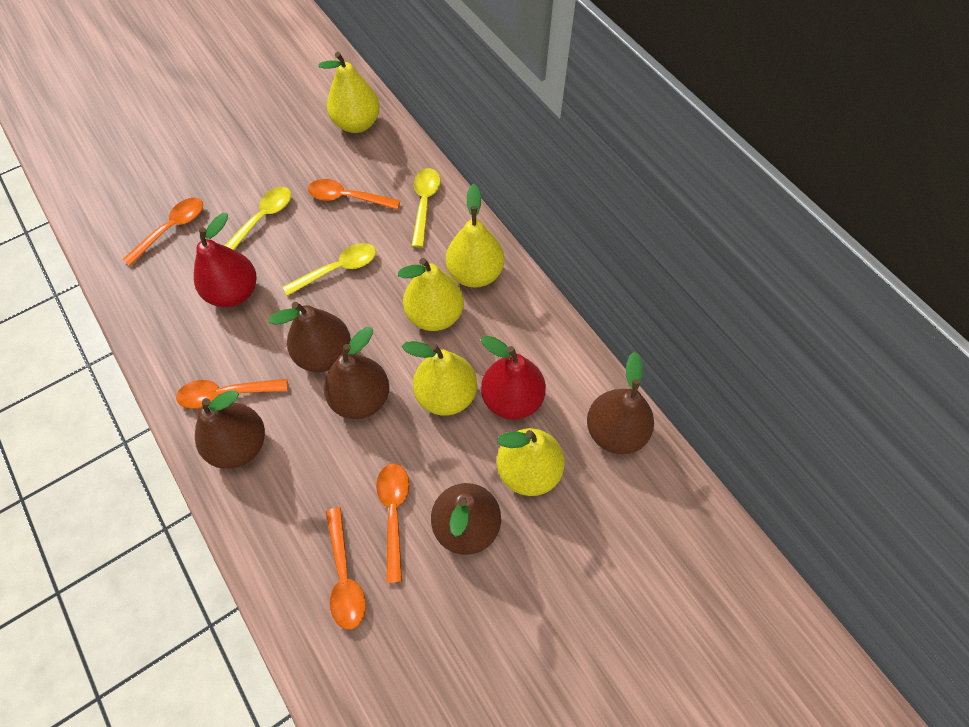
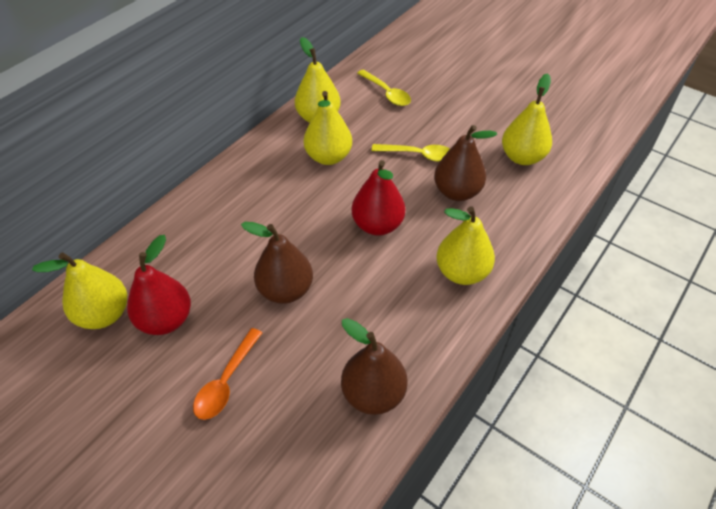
brown pear: 5 -> 3
orange spoon: 5 -> 1
yellow spoon: 3 -> 2

